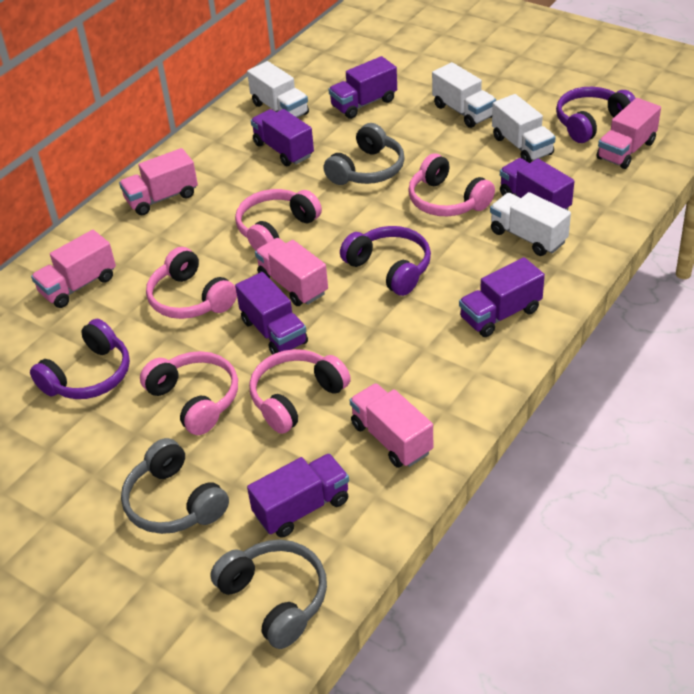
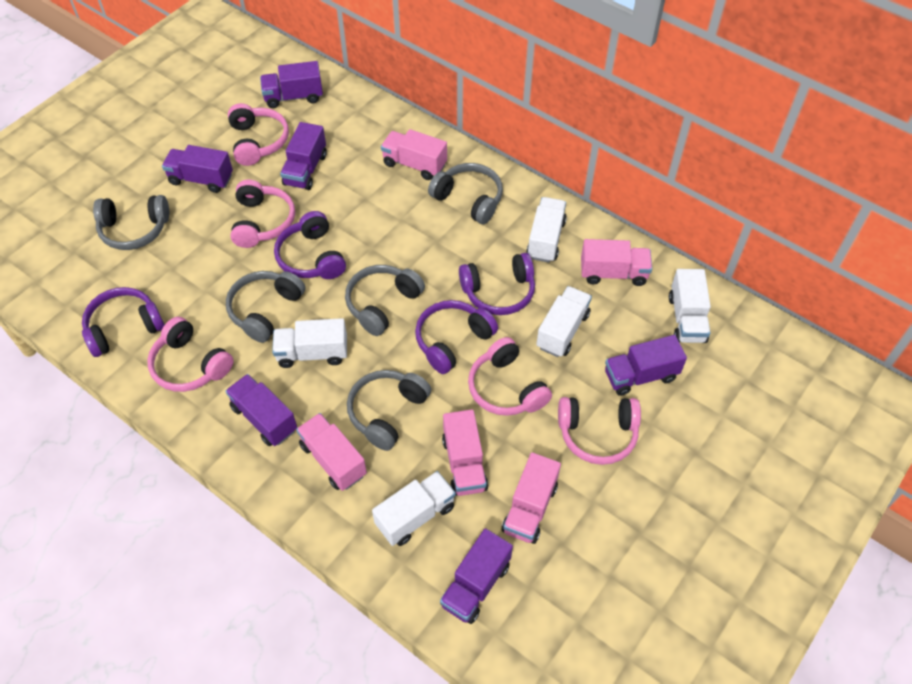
grey headphones: 3 -> 5
purple headphones: 3 -> 4
white truck: 4 -> 5

